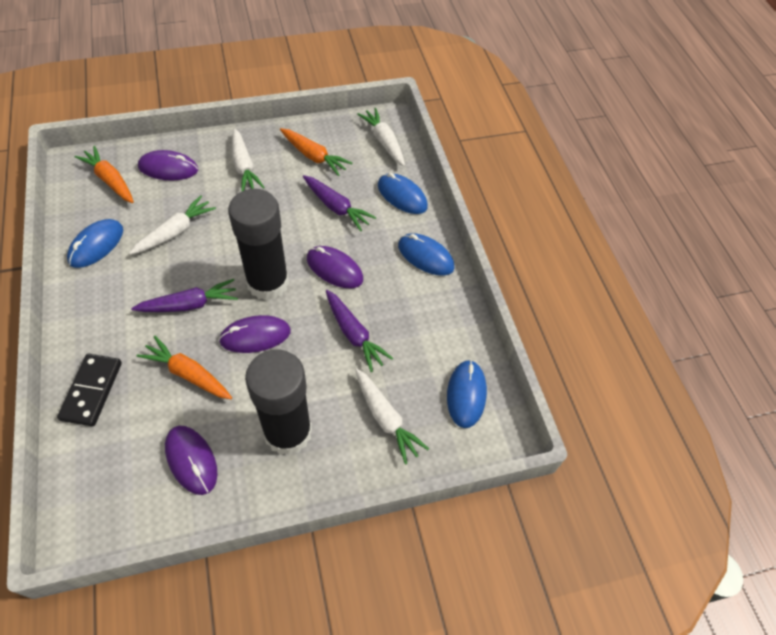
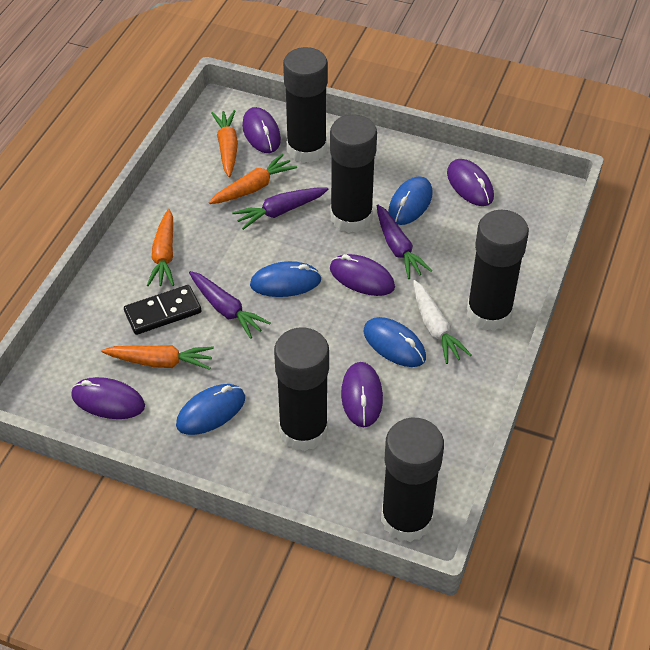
black glue stick: 2 -> 5
orange carrot: 3 -> 4
purple mouse: 4 -> 5
white carrot: 4 -> 1

